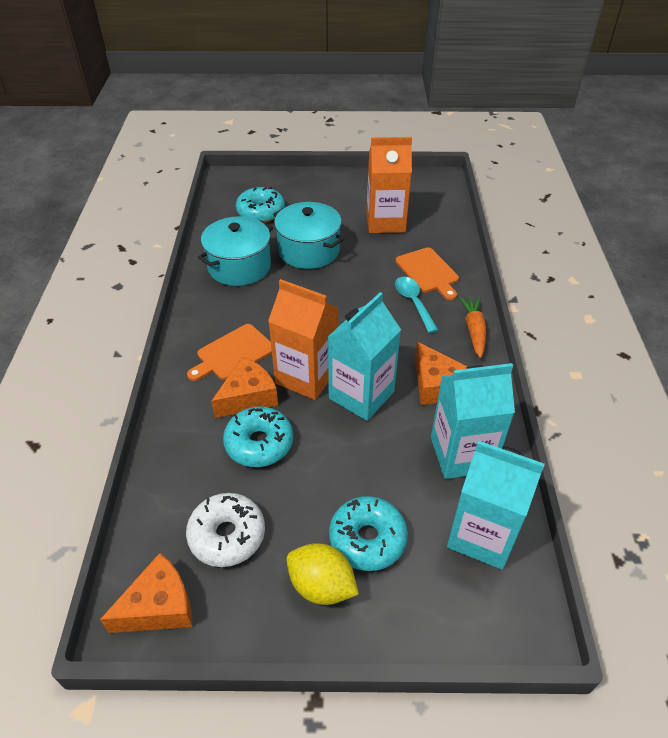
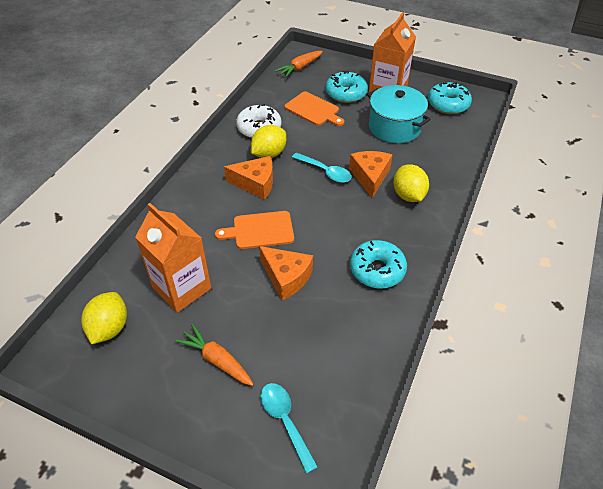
orange carrot: 1 -> 2
turquoise carton: 3 -> 0
turquoise pot: 2 -> 1
turquoise spoon: 1 -> 2
yellow lemon: 1 -> 3

